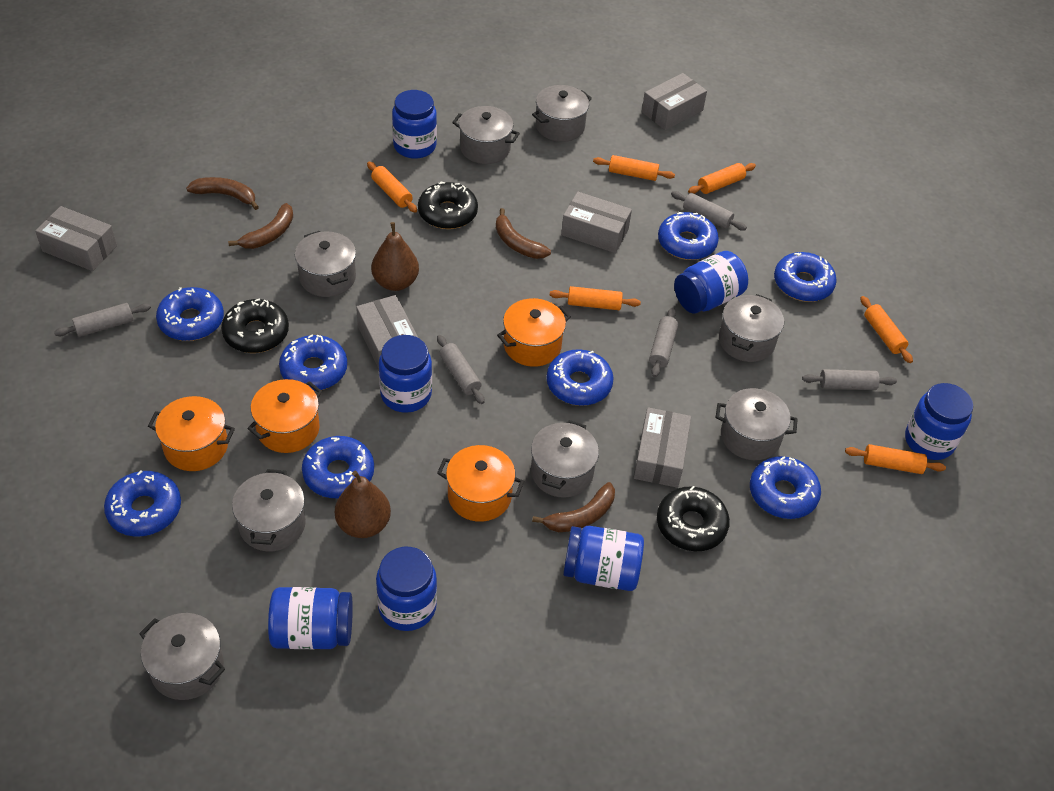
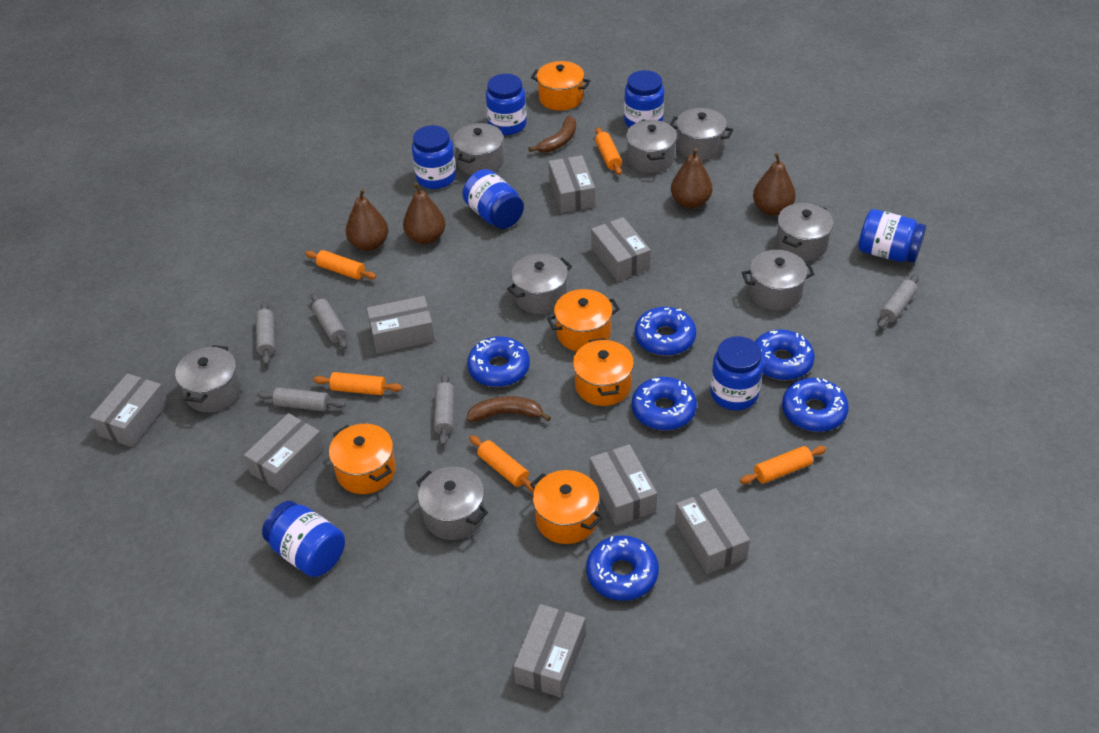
black donut: 3 -> 0
blue donut: 8 -> 6
brown banana: 4 -> 2
brown pear: 2 -> 4
grey box: 5 -> 8
orange pot: 4 -> 5
orange rolling pin: 6 -> 5

